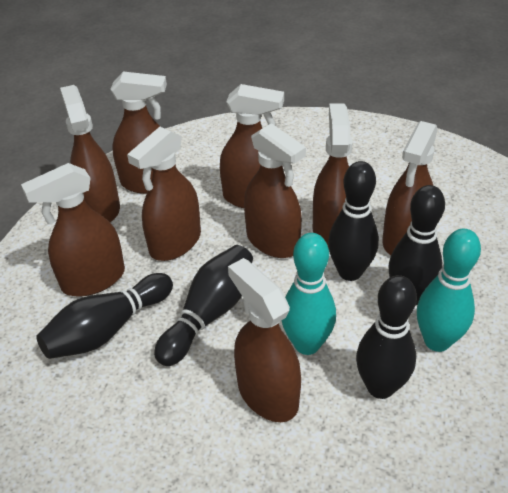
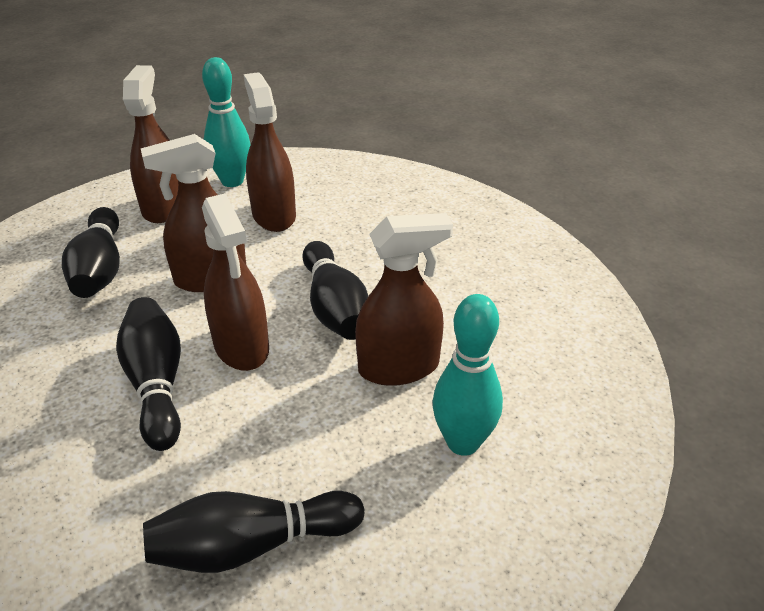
black bowling pin: 5 -> 4
brown spray bottle: 9 -> 5

